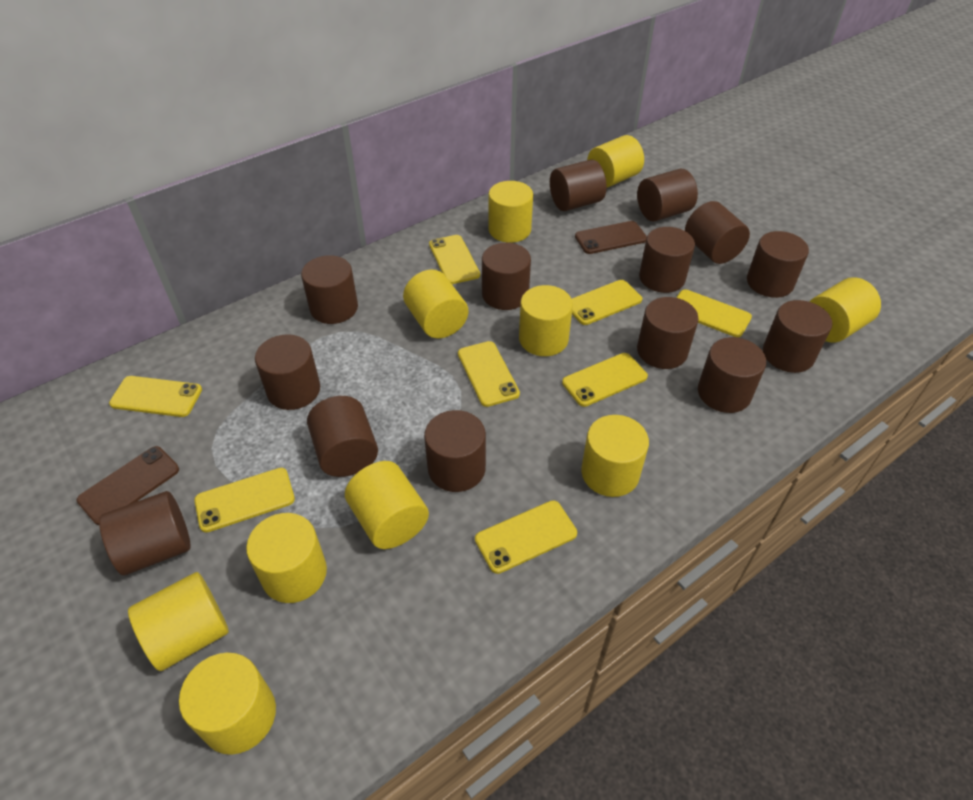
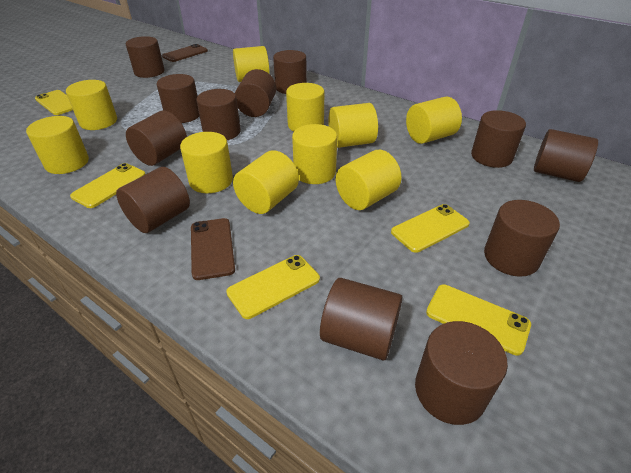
brown cylinder: 14 -> 12
yellow phone: 8 -> 5

